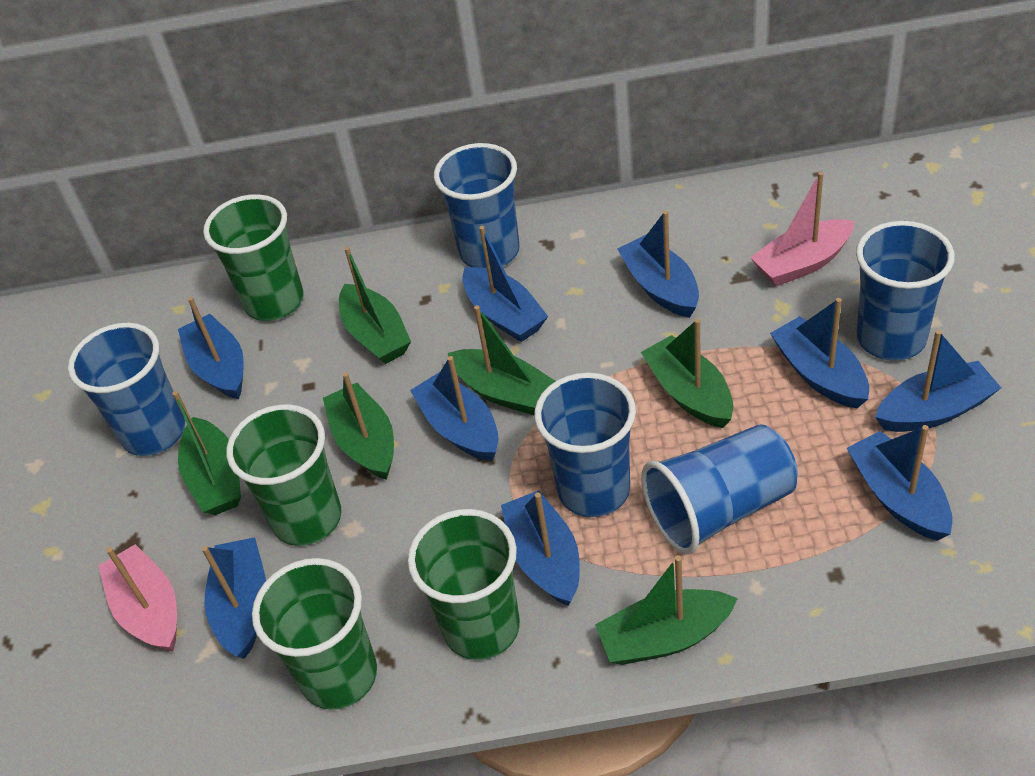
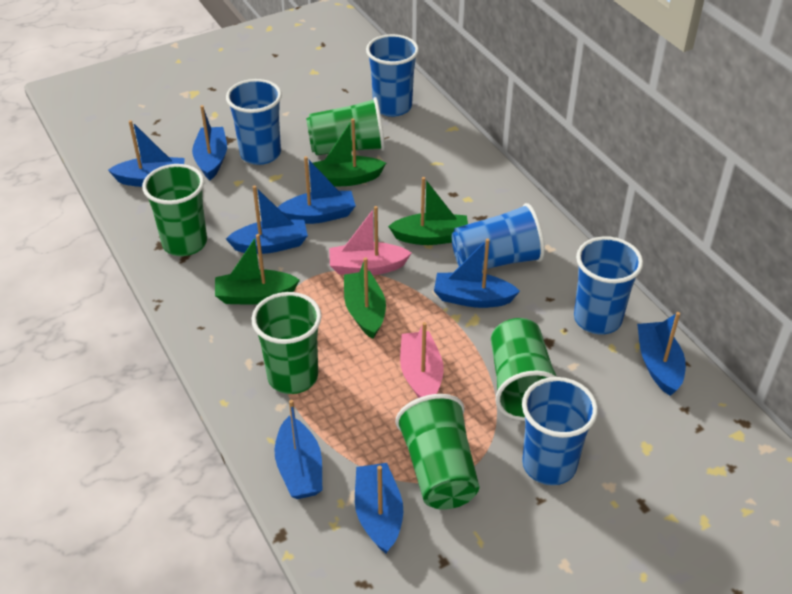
blue boat: 9 -> 8
green boat: 6 -> 4
green cup: 4 -> 5

